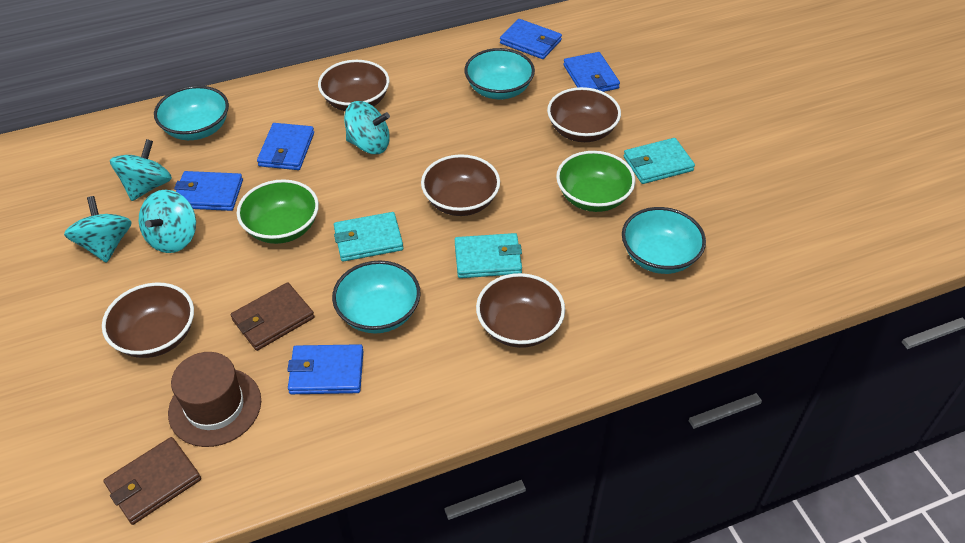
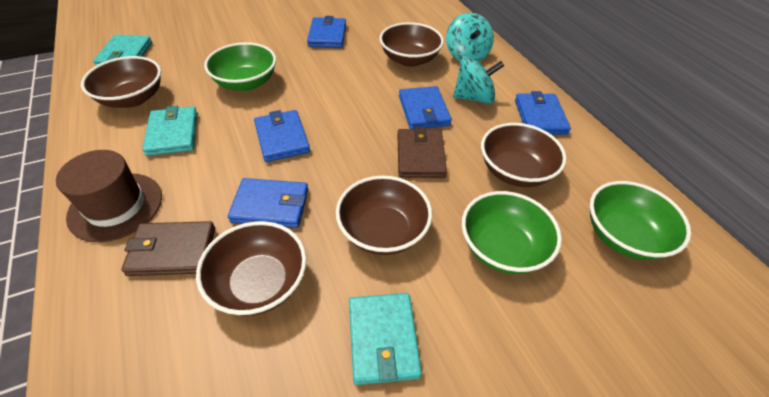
green bowl: 2 -> 3
turquoise bowl: 4 -> 0
turquoise spinning top: 4 -> 2

